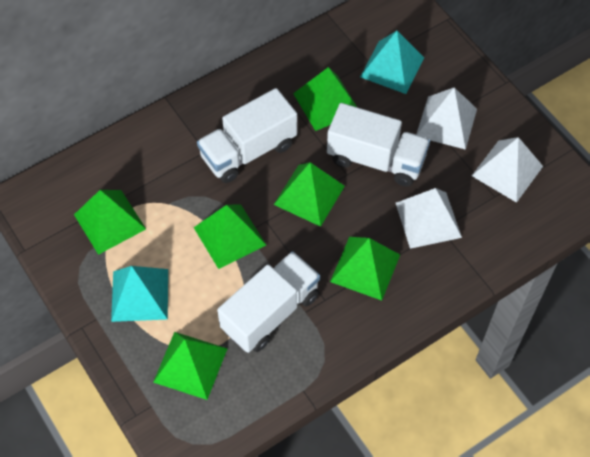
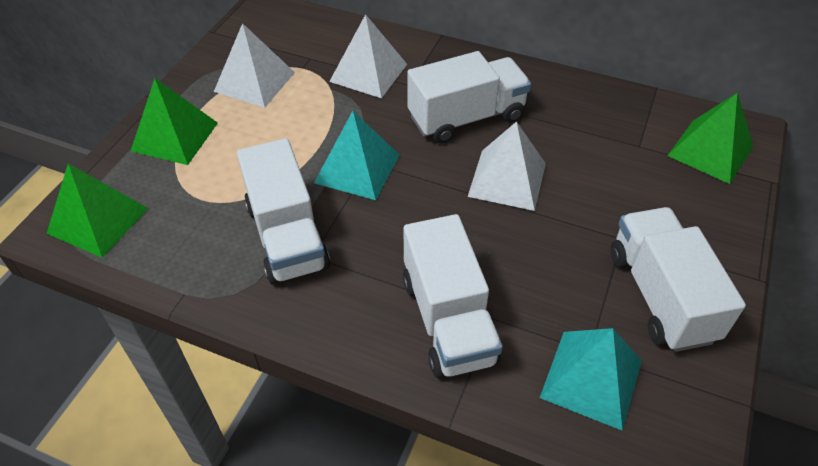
green pyramid: 6 -> 3
white truck: 3 -> 4

